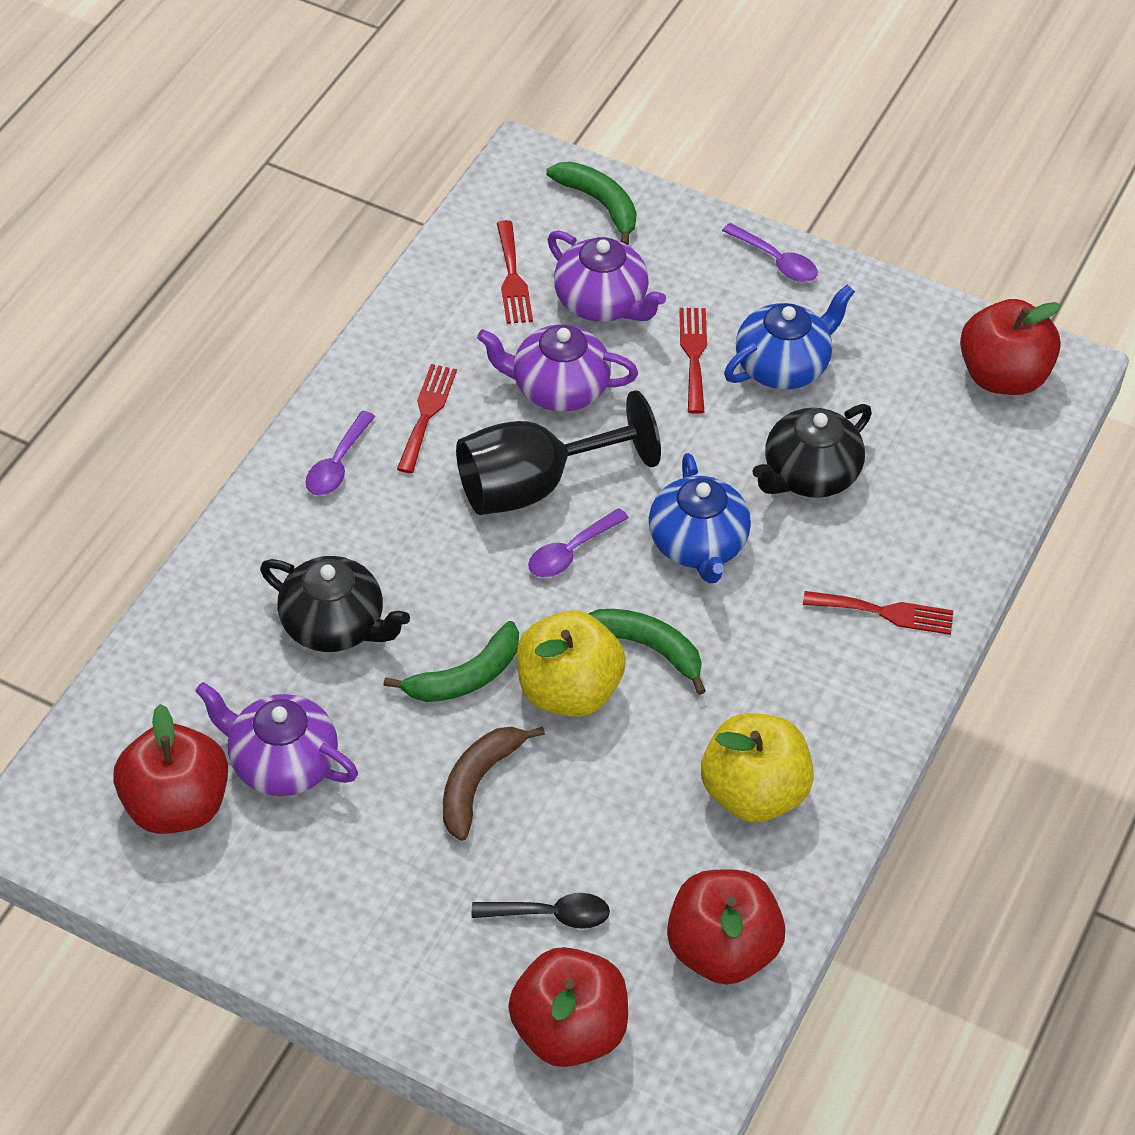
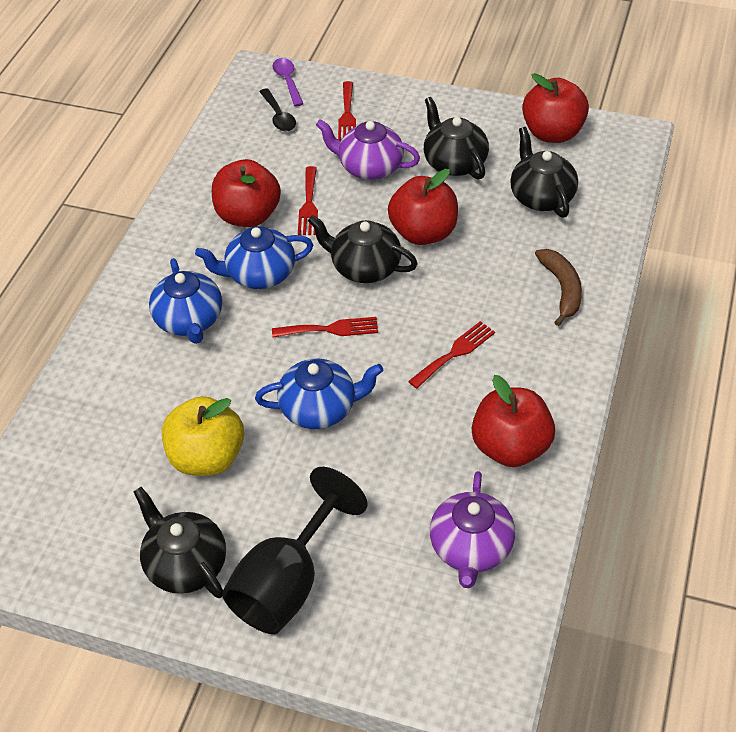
black teapot: 2 -> 4
blue teapot: 2 -> 3
green banana: 3 -> 0
purple spoon: 3 -> 1
purple teapot: 3 -> 2
yellow apple: 2 -> 1

